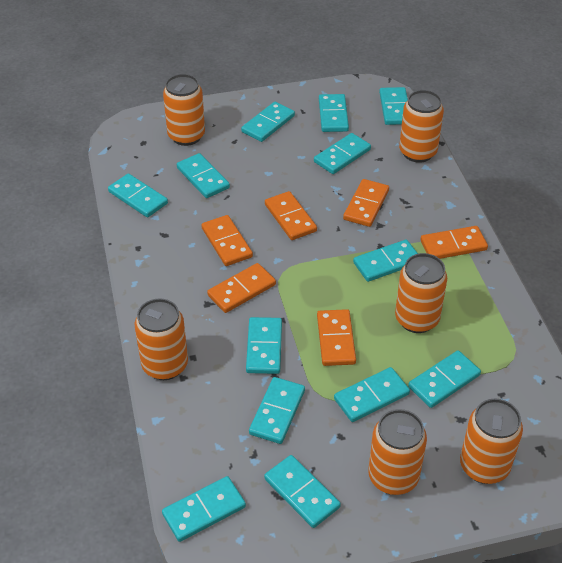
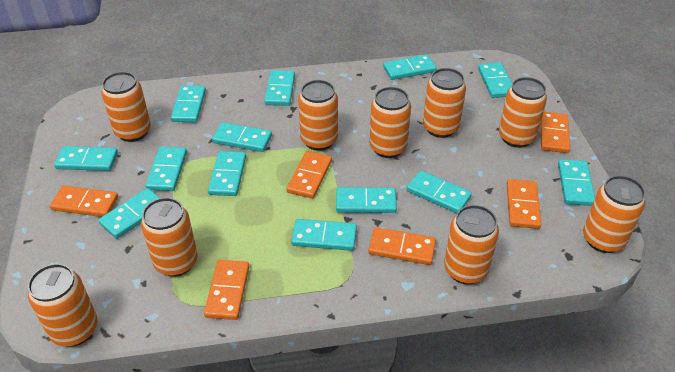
orange can: 6 -> 9

